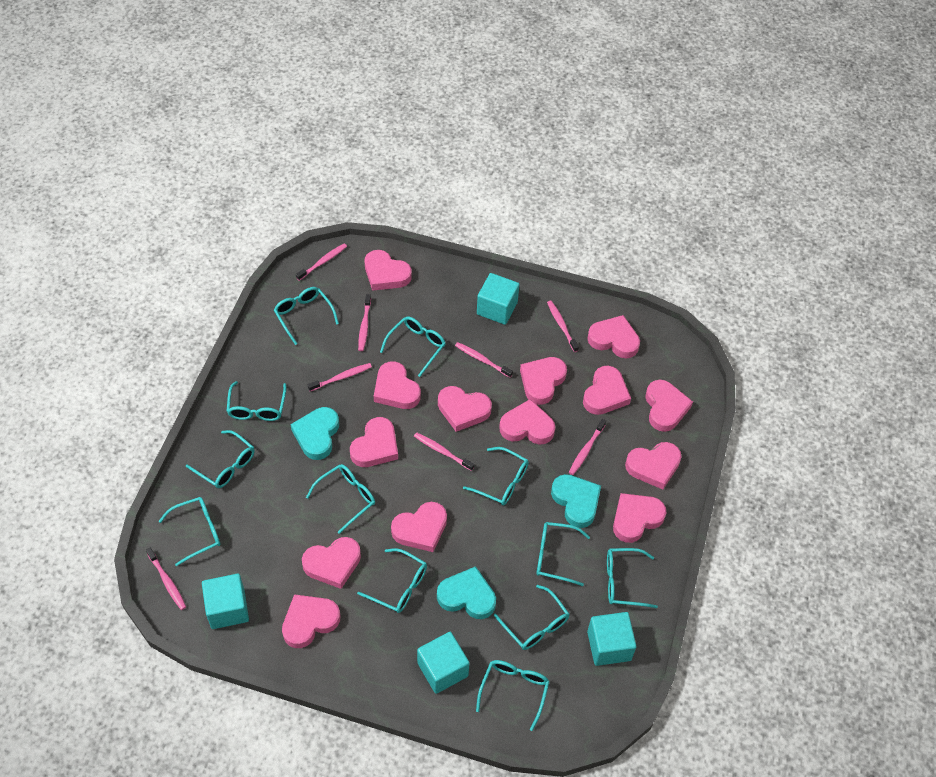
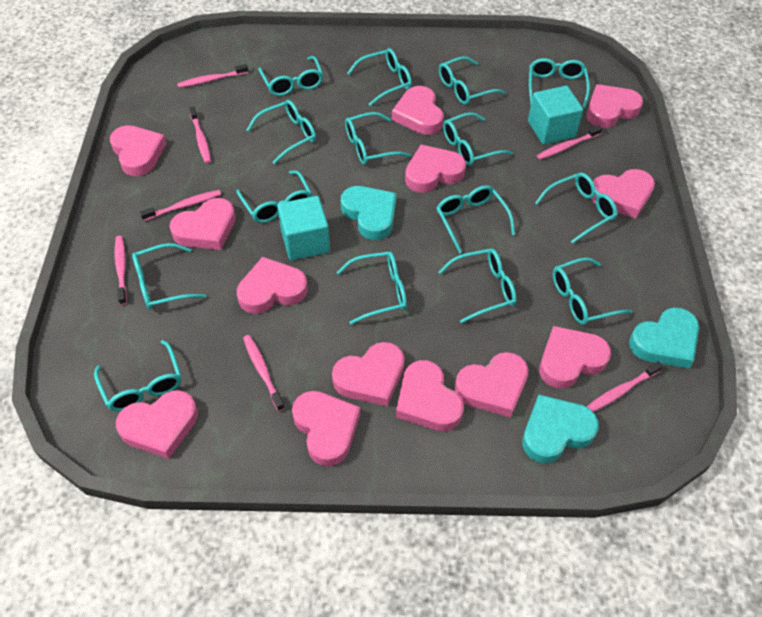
pink heart: 14 -> 13
pink toothbrush: 8 -> 7
turquoise cube: 4 -> 2
turquoise glasses: 12 -> 15

